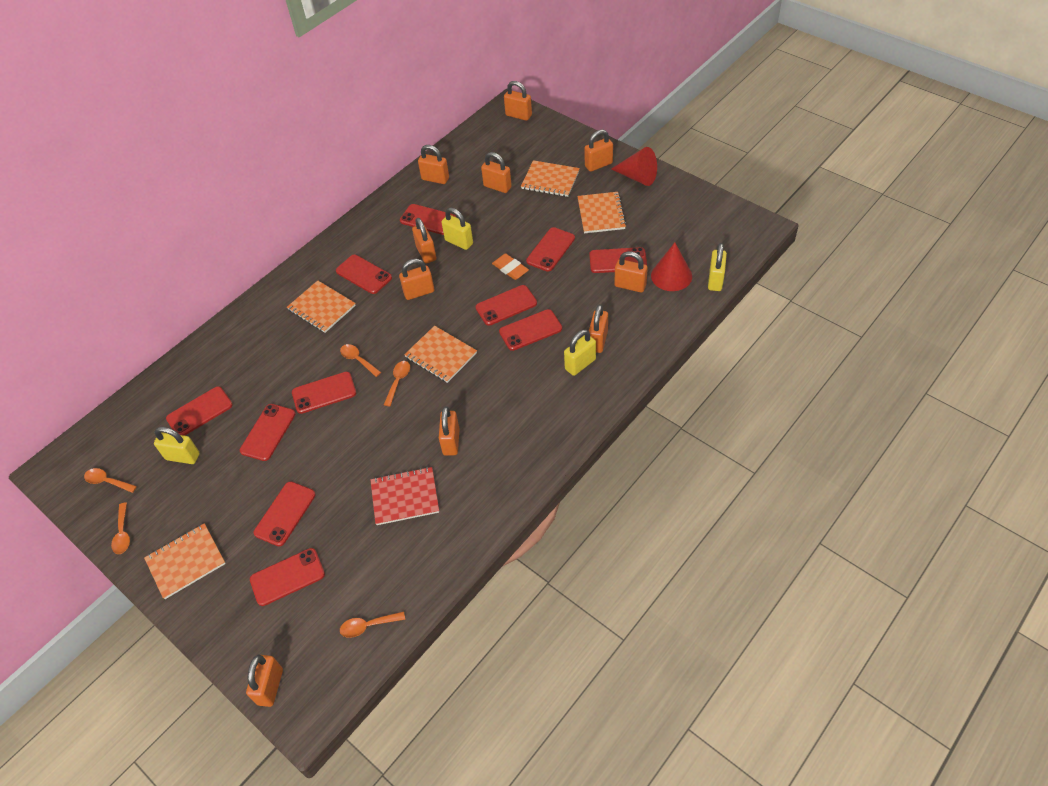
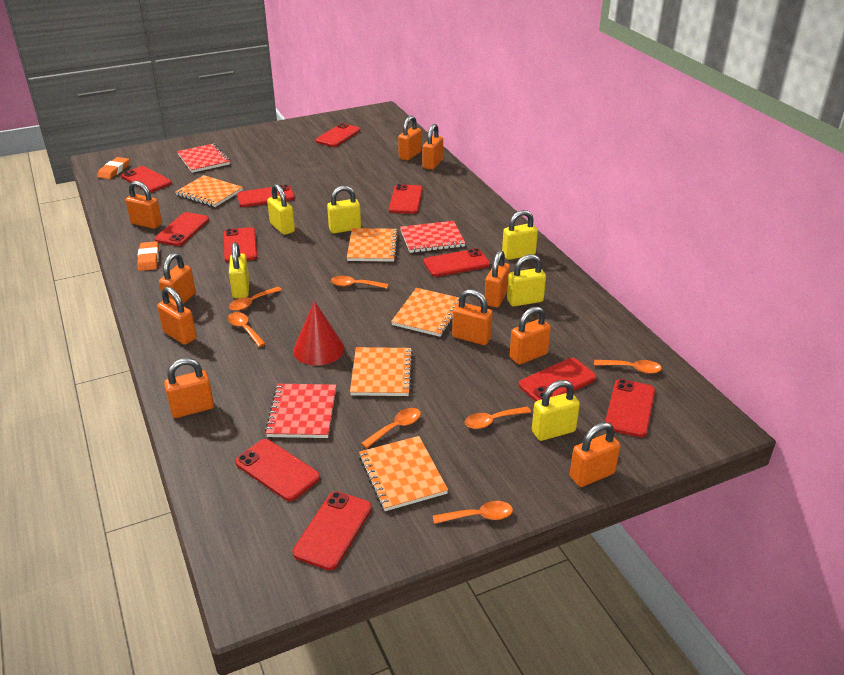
orange eraser: 1 -> 2
orange spoon: 5 -> 7
red cone: 2 -> 1
red notebook: 1 -> 3
yellow padlock: 4 -> 6

